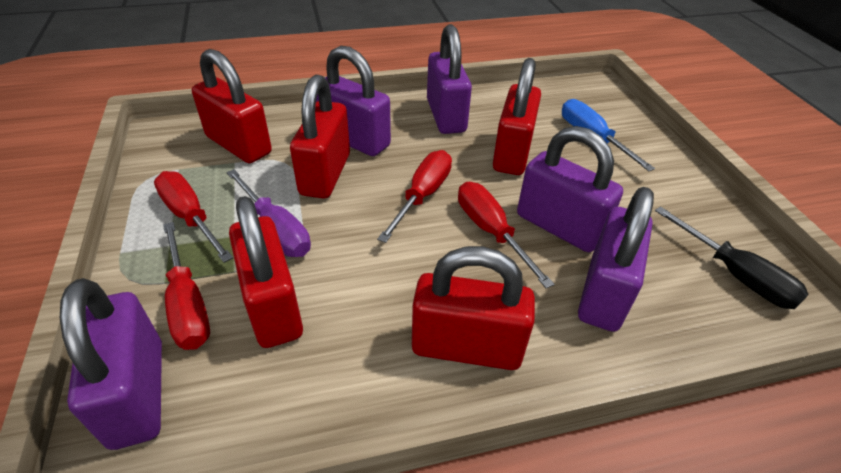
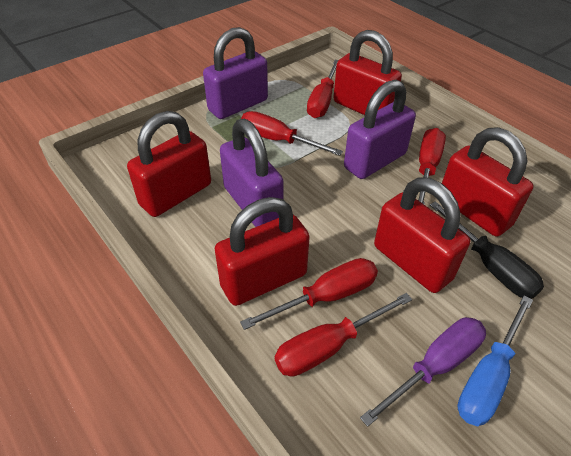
purple padlock: 5 -> 3
red screwdriver: 4 -> 5

